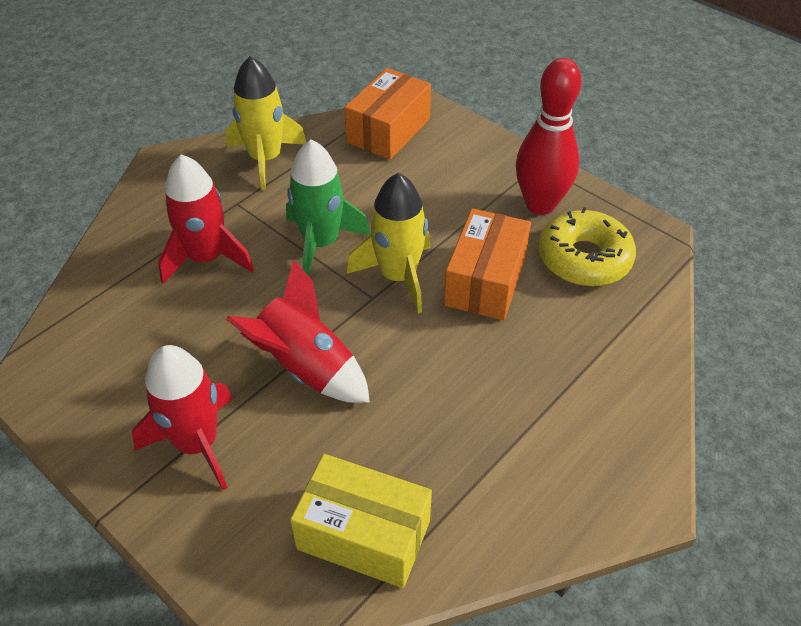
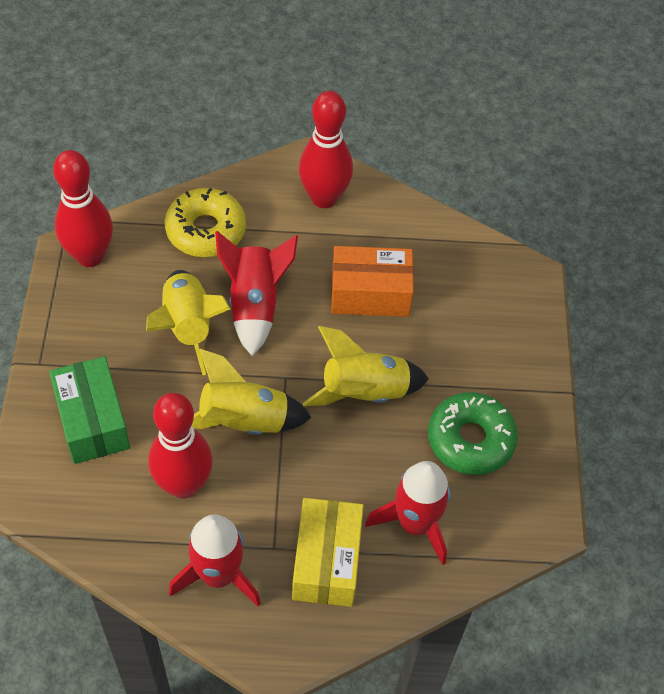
green box: 0 -> 1
green donut: 0 -> 1
green rocket: 1 -> 0
orange box: 2 -> 1
red bowling pin: 1 -> 3
yellow rocket: 2 -> 3

